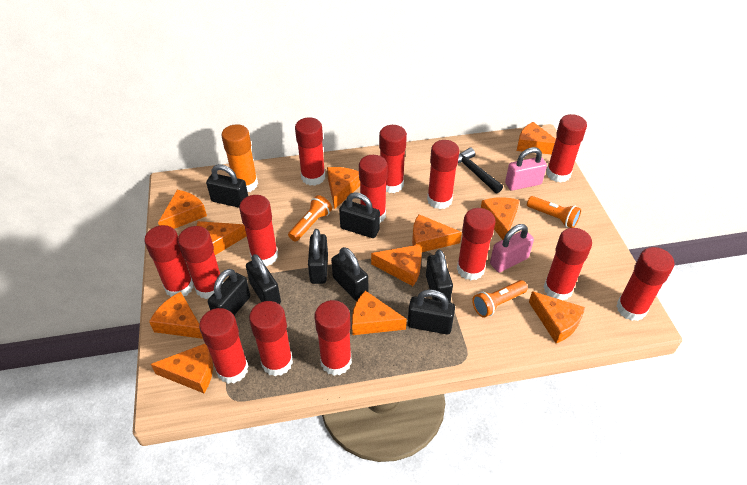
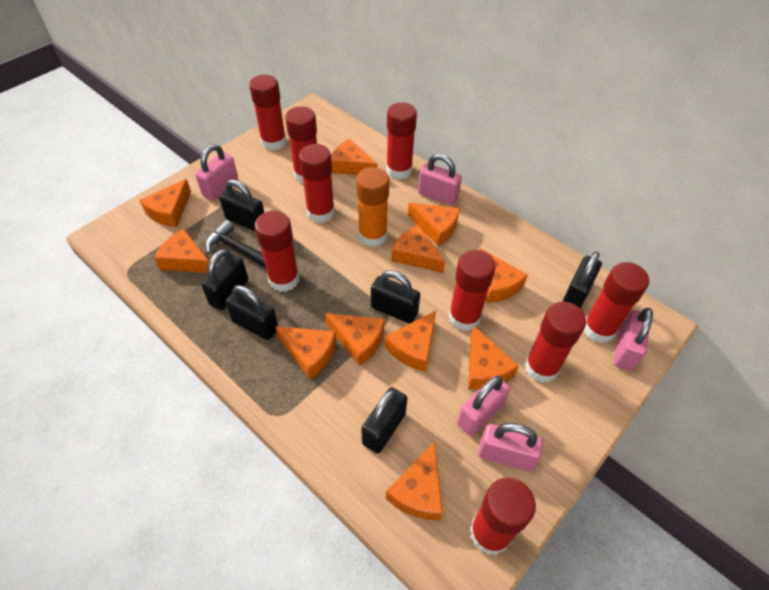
black padlock: 8 -> 6
orange flashlight: 3 -> 0
pink padlock: 2 -> 5
red glue stick: 14 -> 9

